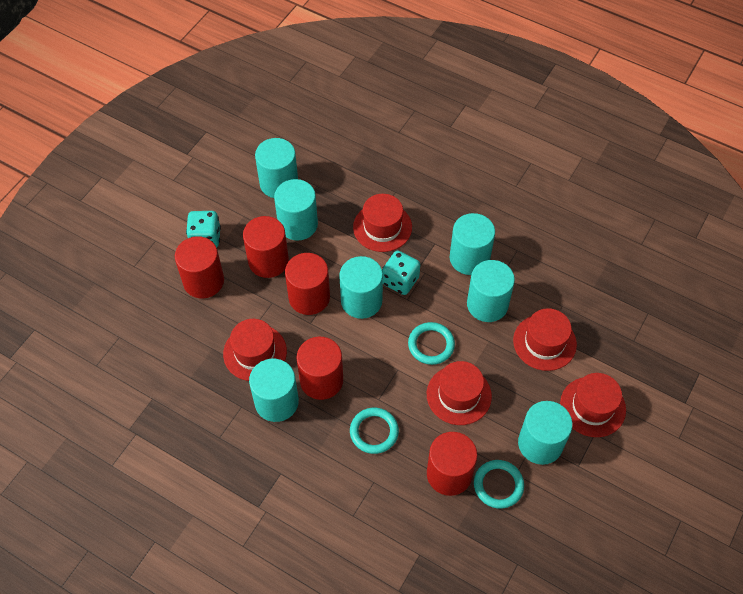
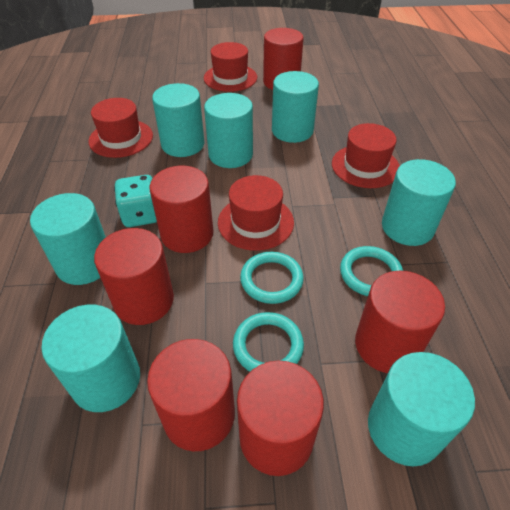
red cylinder: 5 -> 6
red hat: 5 -> 4
turquoise dice: 2 -> 1

